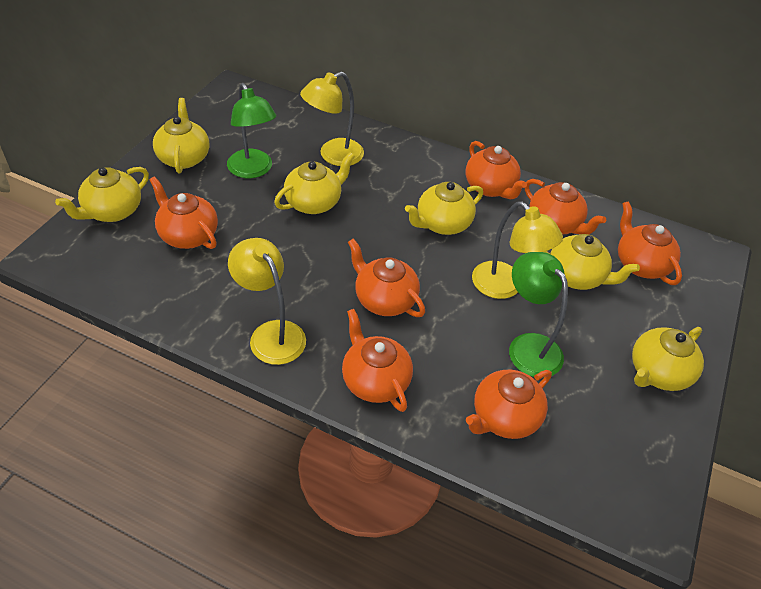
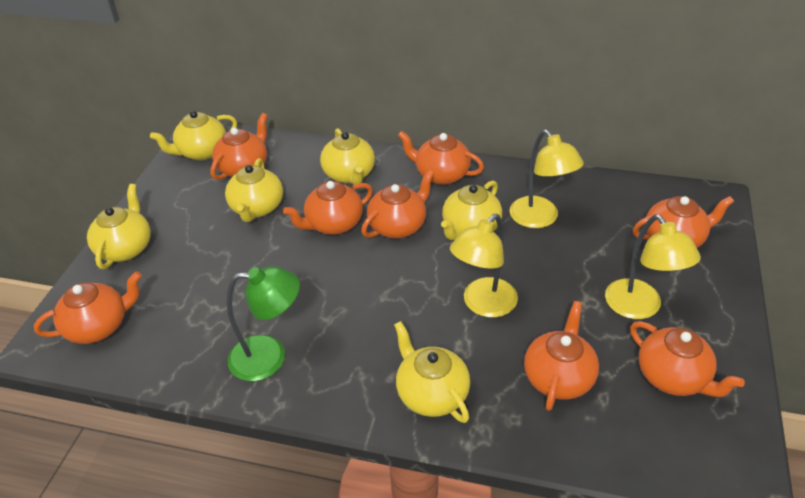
green lamp: 2 -> 1
orange teapot: 7 -> 8

